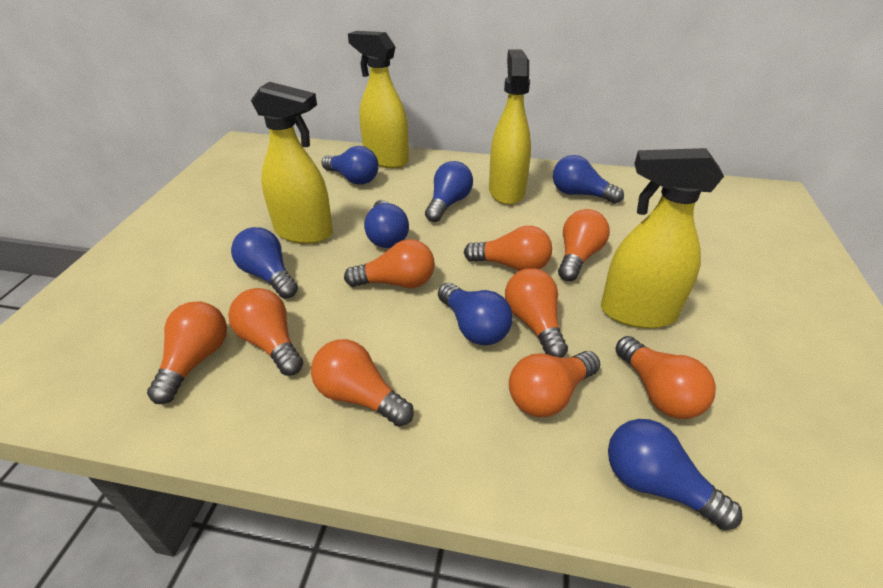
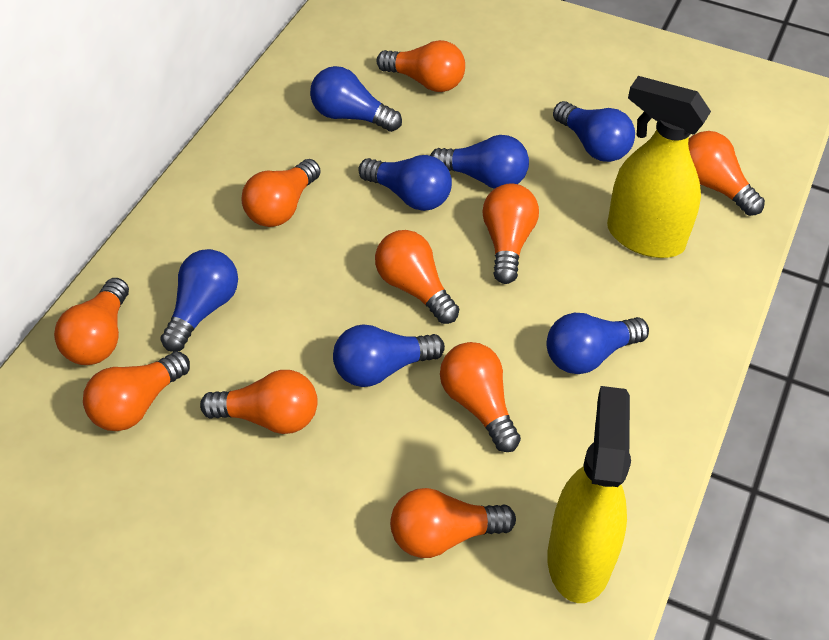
orange light bulb: 9 -> 10
yellow spray bottle: 4 -> 2

